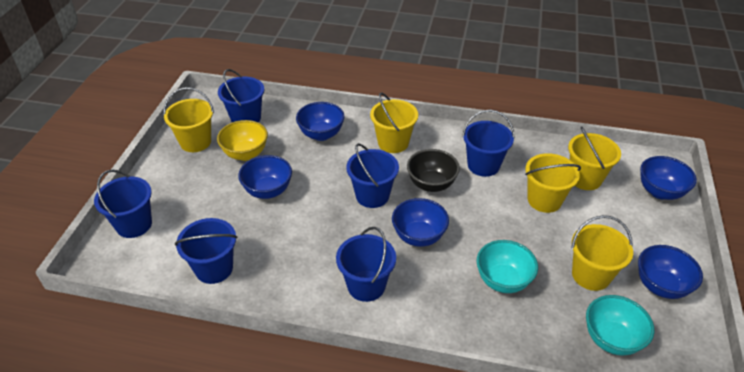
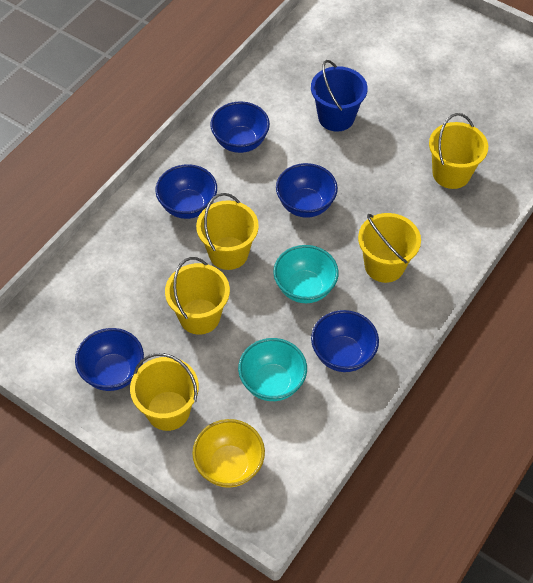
black bowl: 1 -> 0
blue bucket: 6 -> 1

